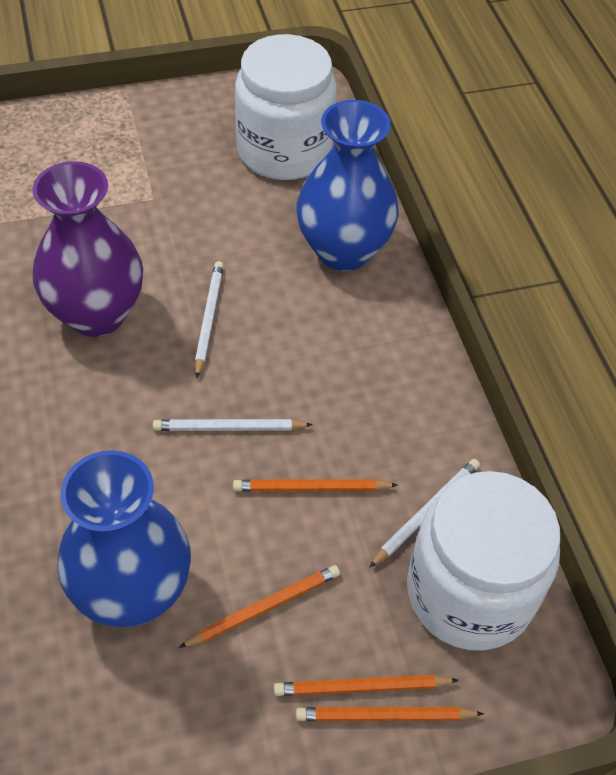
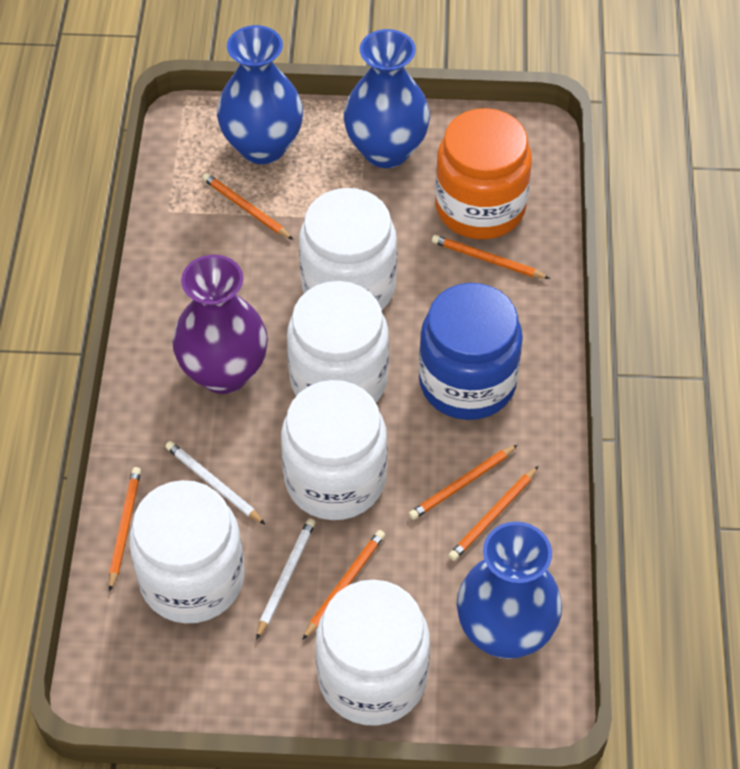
blue jar: 0 -> 1
blue vase: 2 -> 3
orange jar: 0 -> 1
orange pencil: 4 -> 6
white jar: 2 -> 5
white pencil: 3 -> 2

